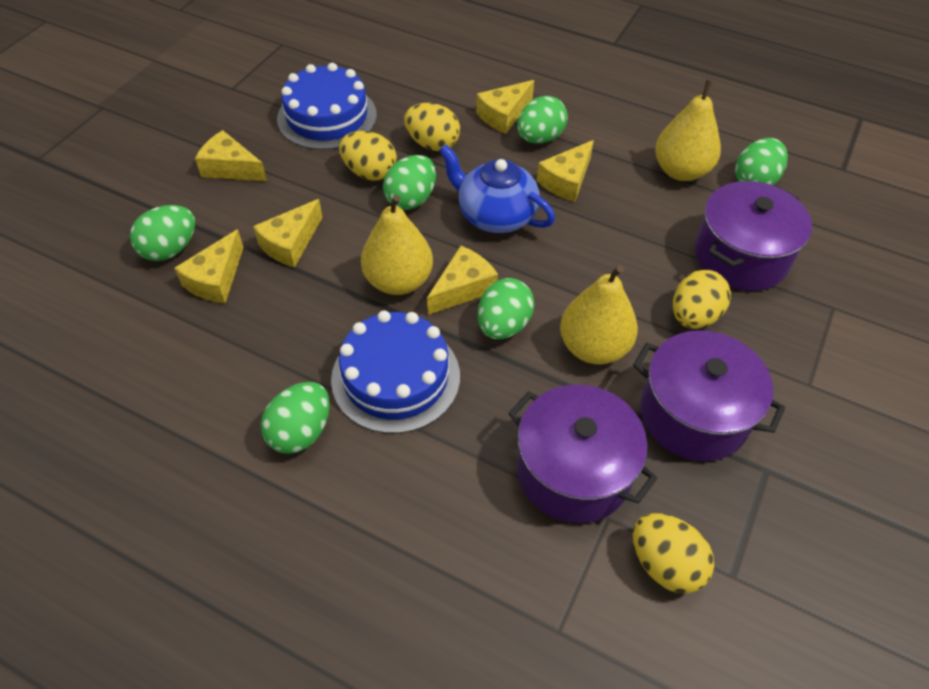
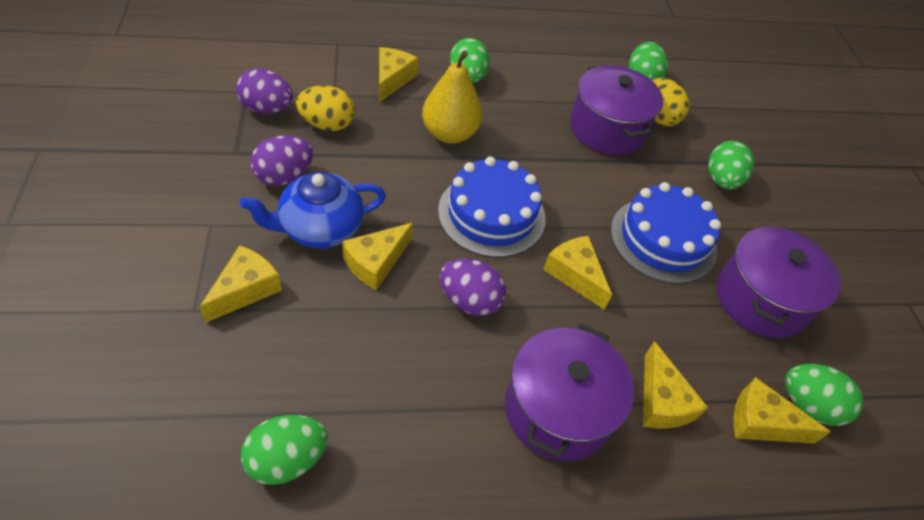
green egg: 6 -> 5
purple egg: 0 -> 3
yellow egg: 4 -> 2
yellow pear: 3 -> 1

